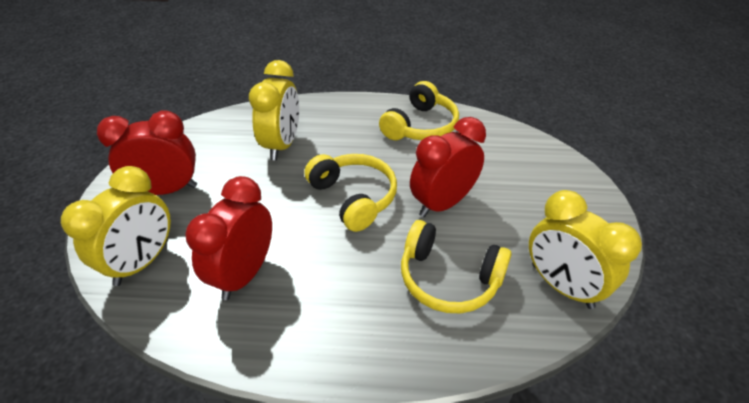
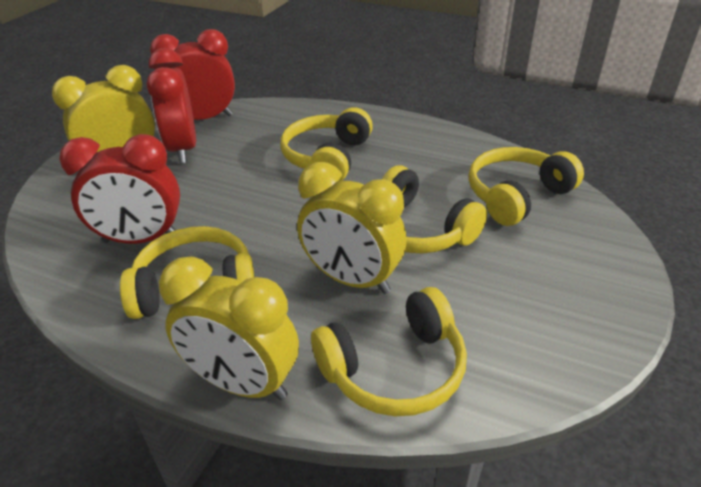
yellow headphones: 3 -> 5

